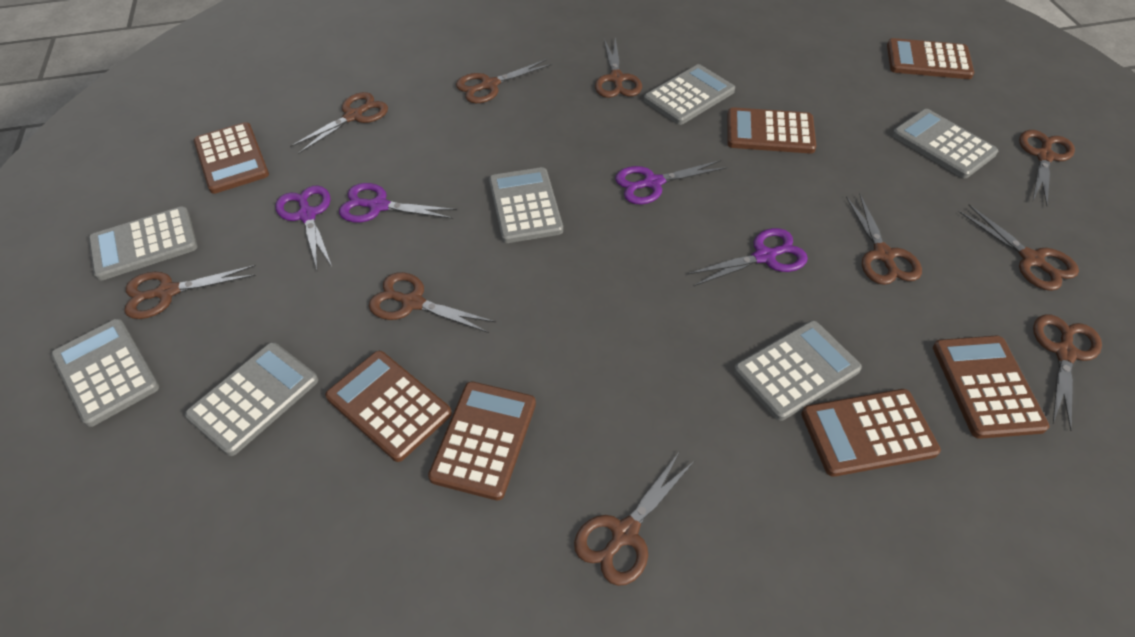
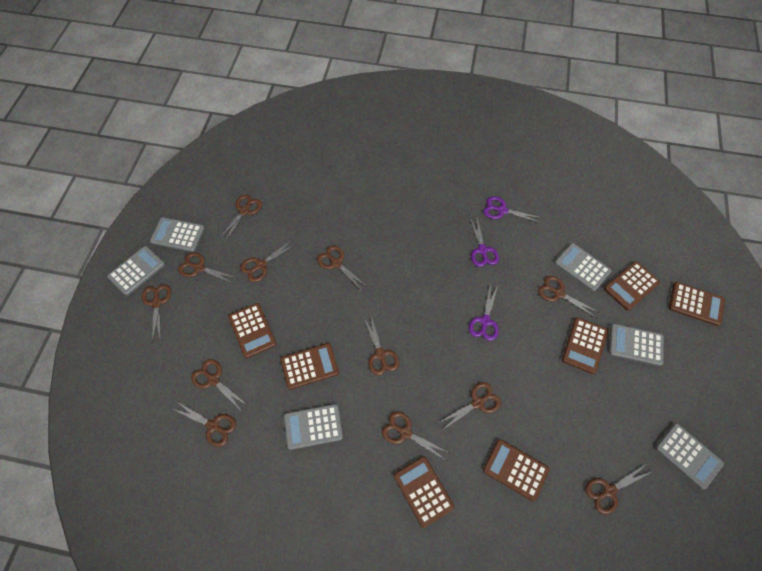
brown scissors: 10 -> 12
grey calculator: 7 -> 6
purple scissors: 4 -> 3

